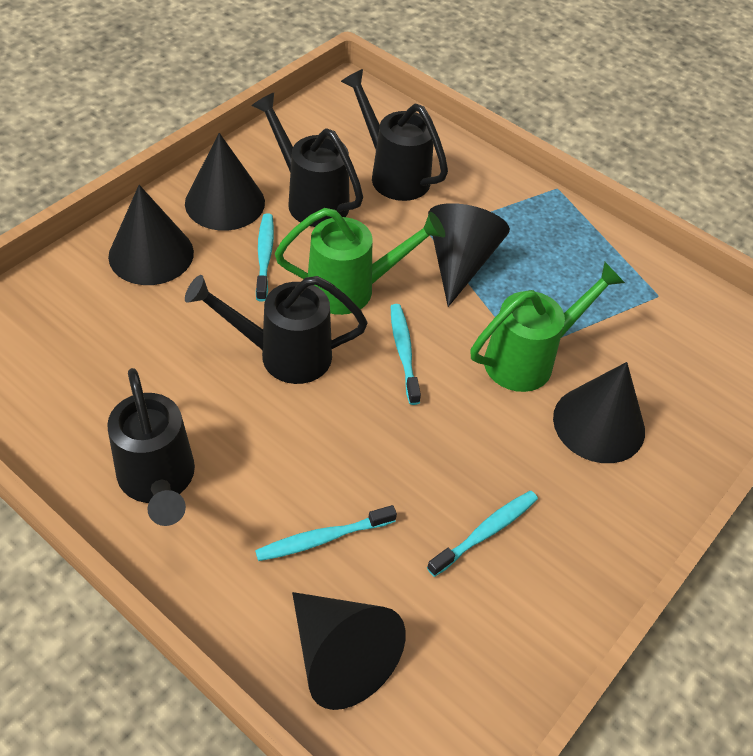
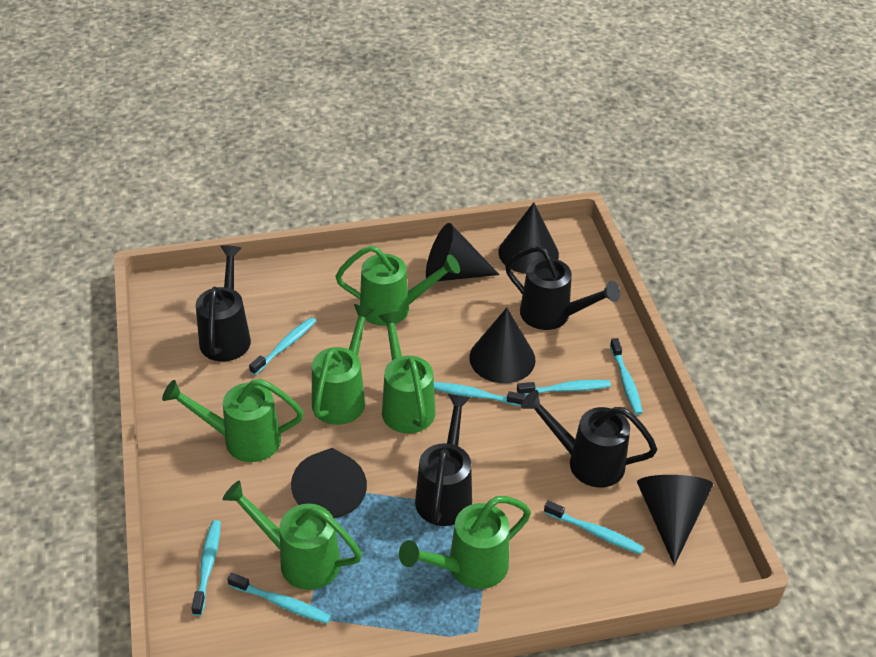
green watering can: 2 -> 6
turquoise toothbrush: 4 -> 7

